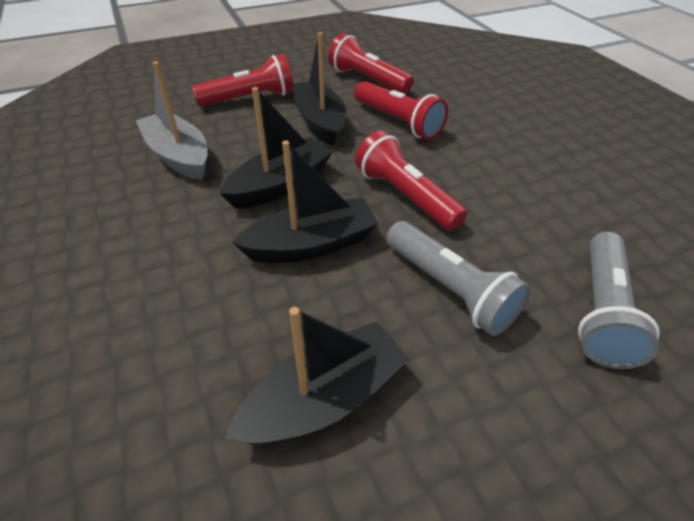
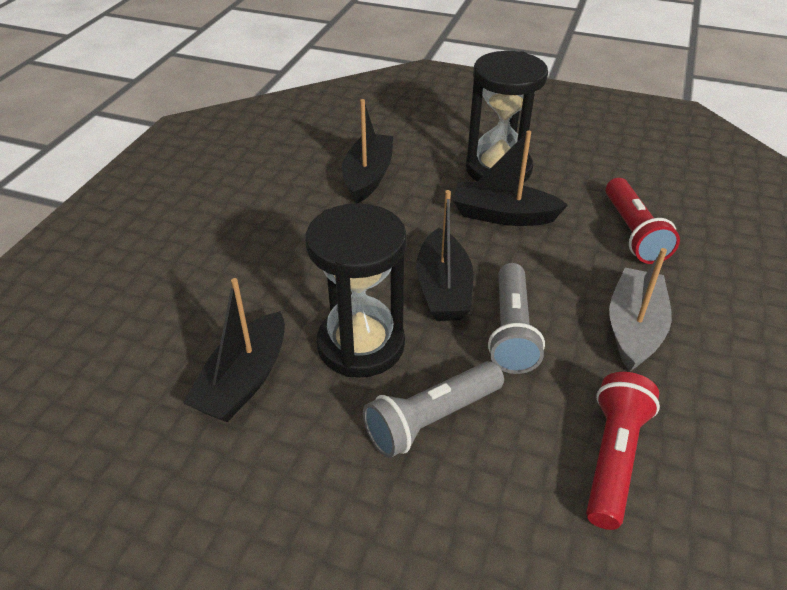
black hourglass: 0 -> 2
red flashlight: 4 -> 2

